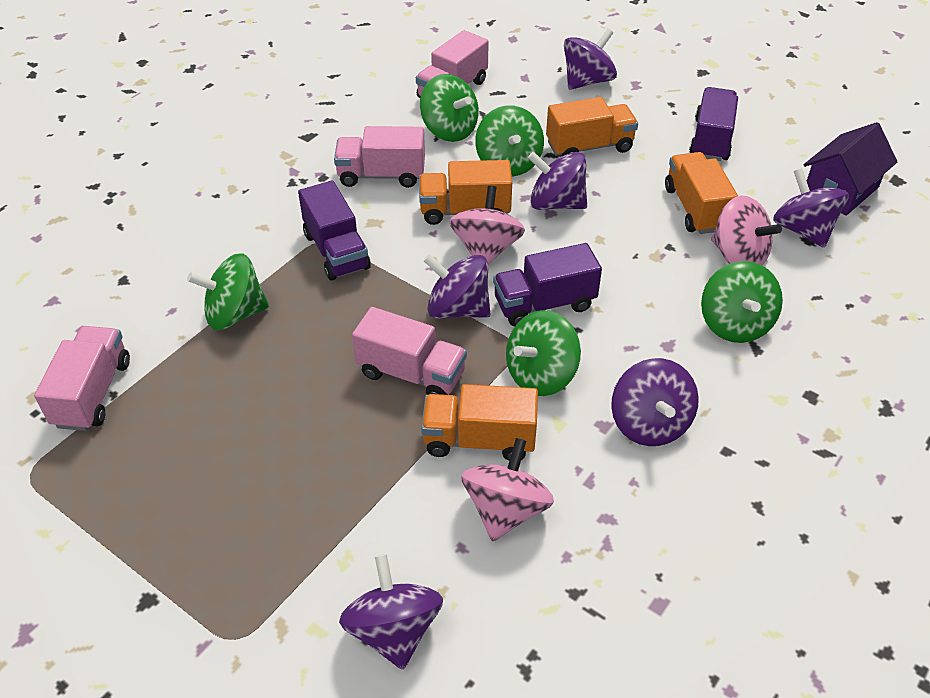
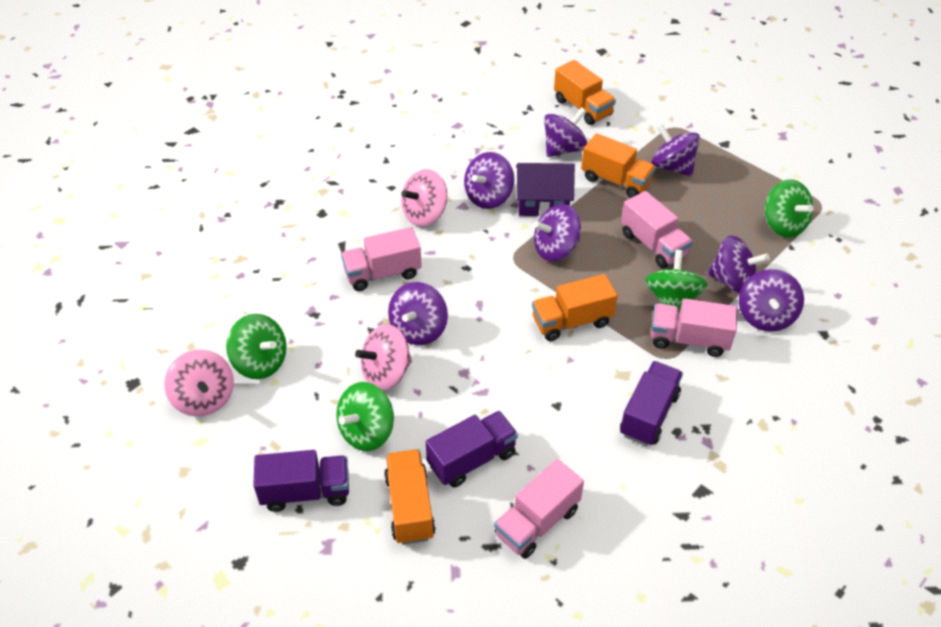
green spinning top: 5 -> 4
purple spinning top: 6 -> 7

